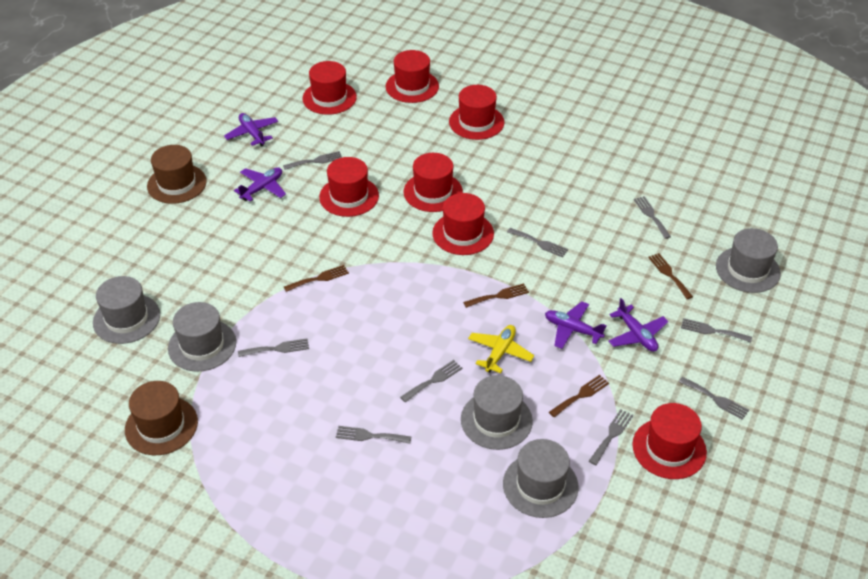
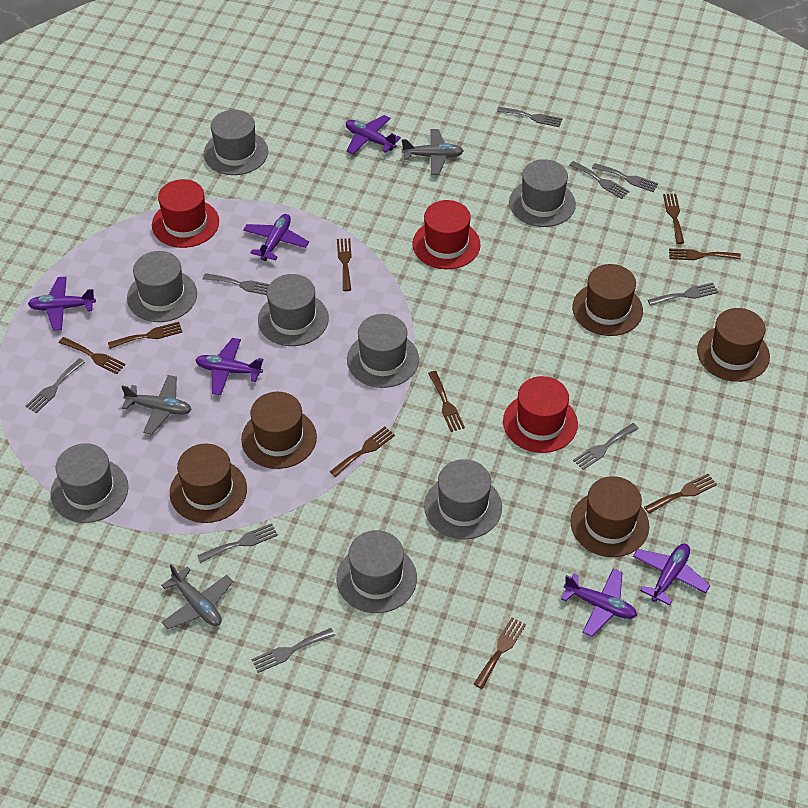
brown fork: 4 -> 9
brown hat: 2 -> 5
grey hat: 5 -> 8
grey plane: 0 -> 3
purple plane: 4 -> 6
red hat: 7 -> 3
yellow plane: 1 -> 0

